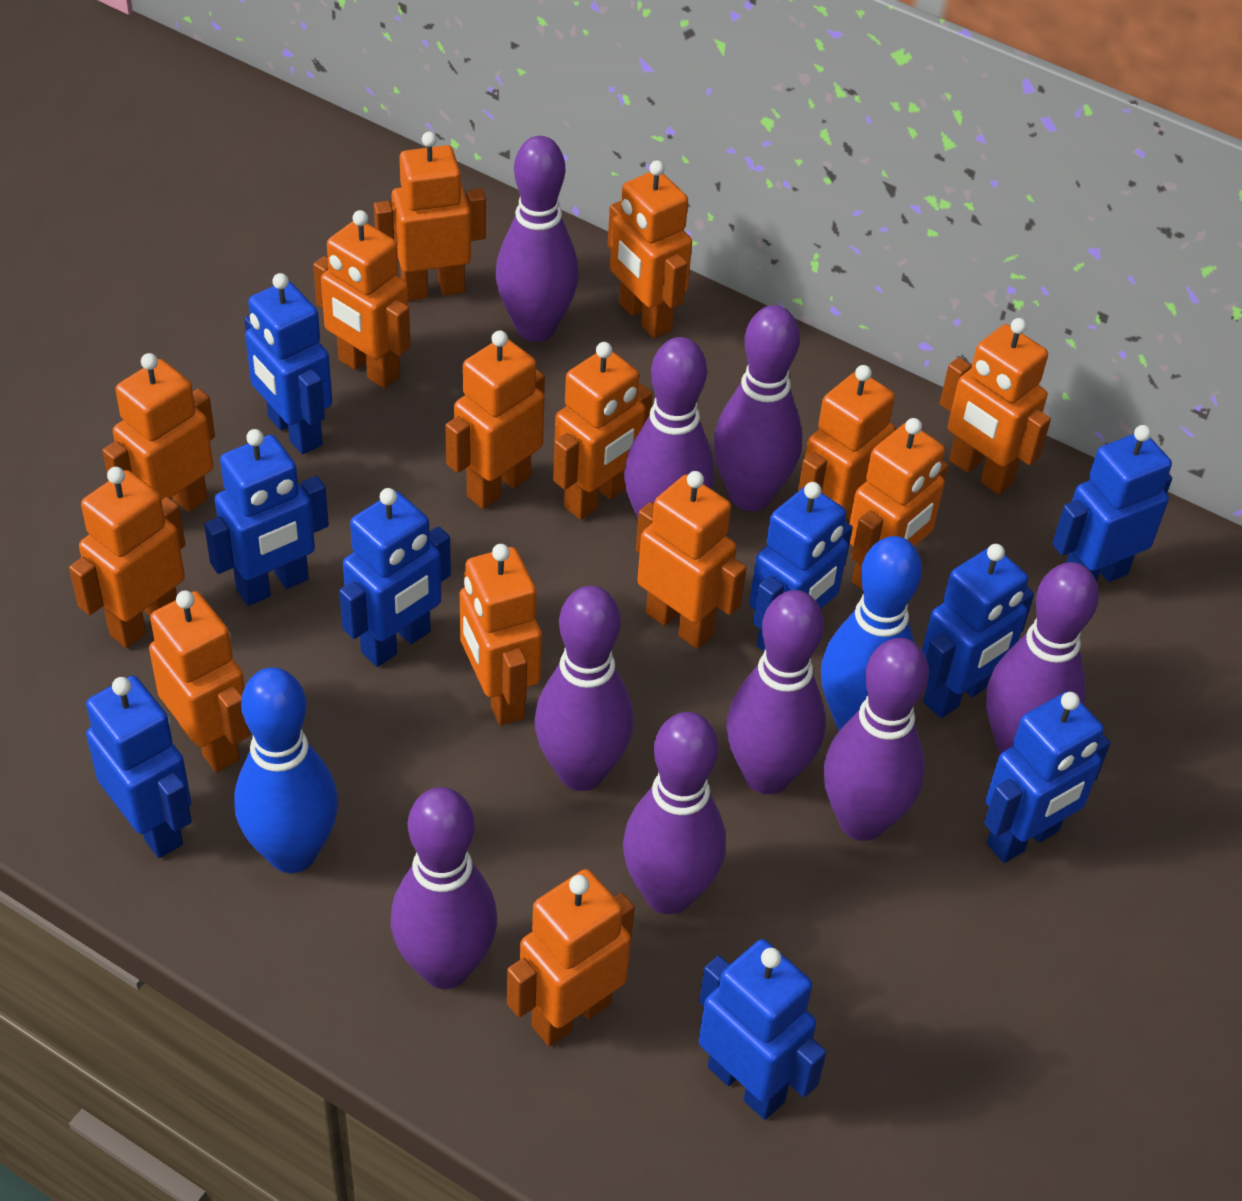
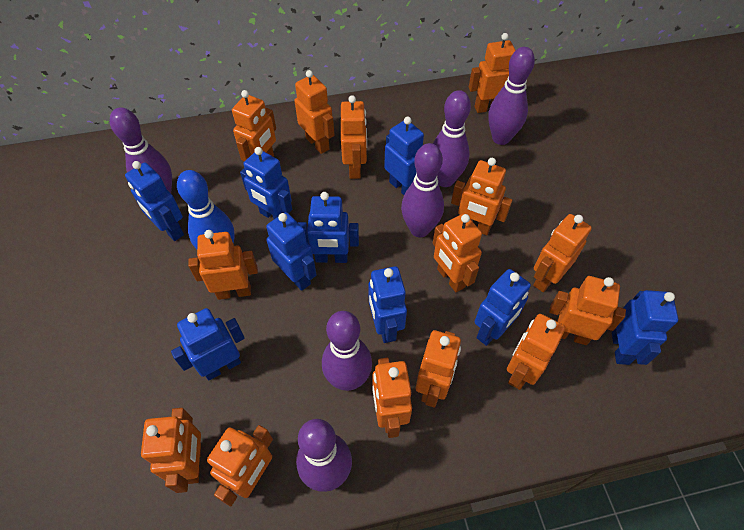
blue bowling pin: 2 -> 1
purple bowling pin: 9 -> 6

